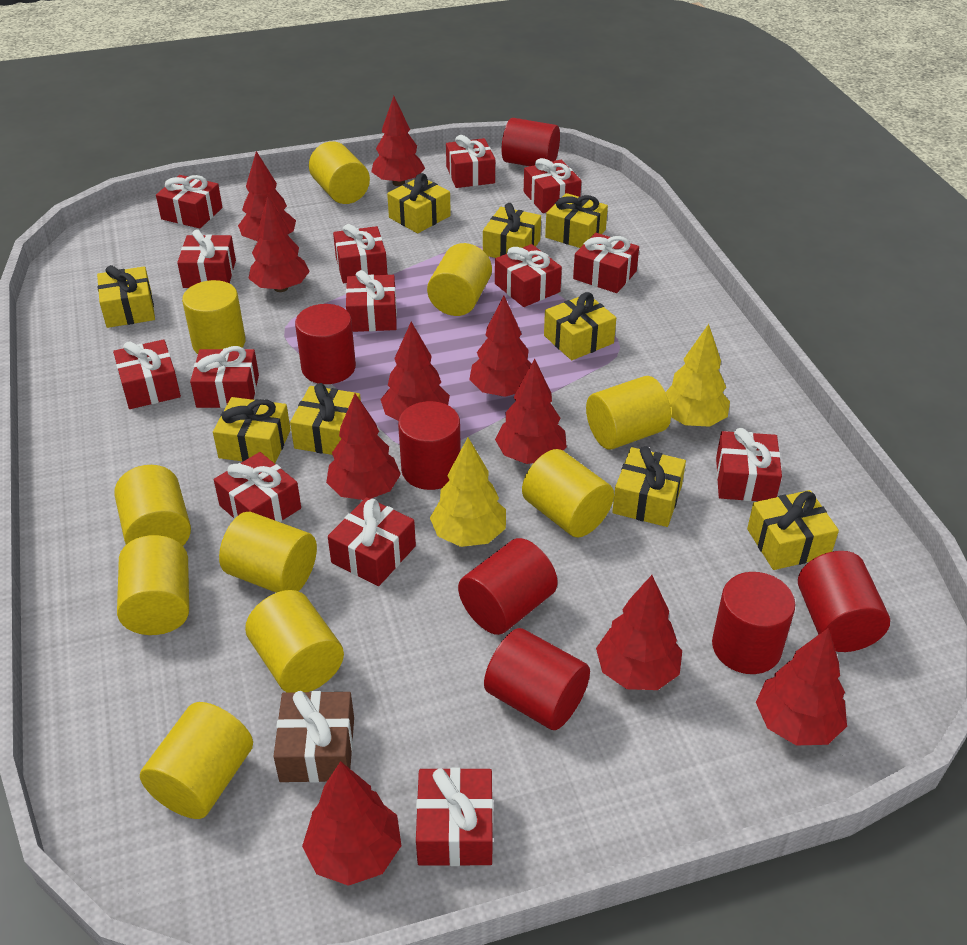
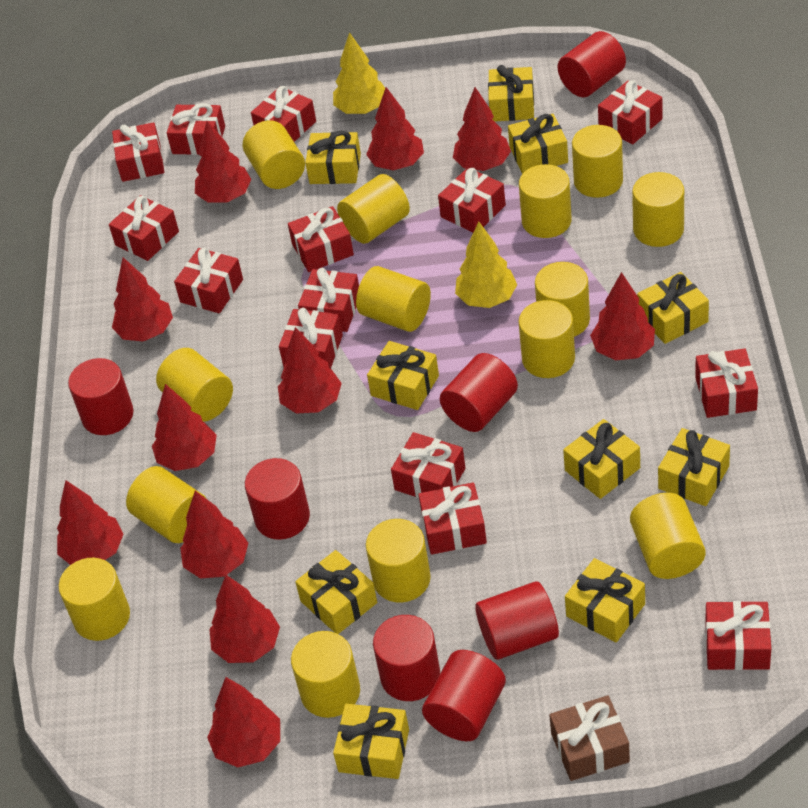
red tree: 10 -> 11
yellow cylinder: 10 -> 14
yellow gift: 9 -> 10

